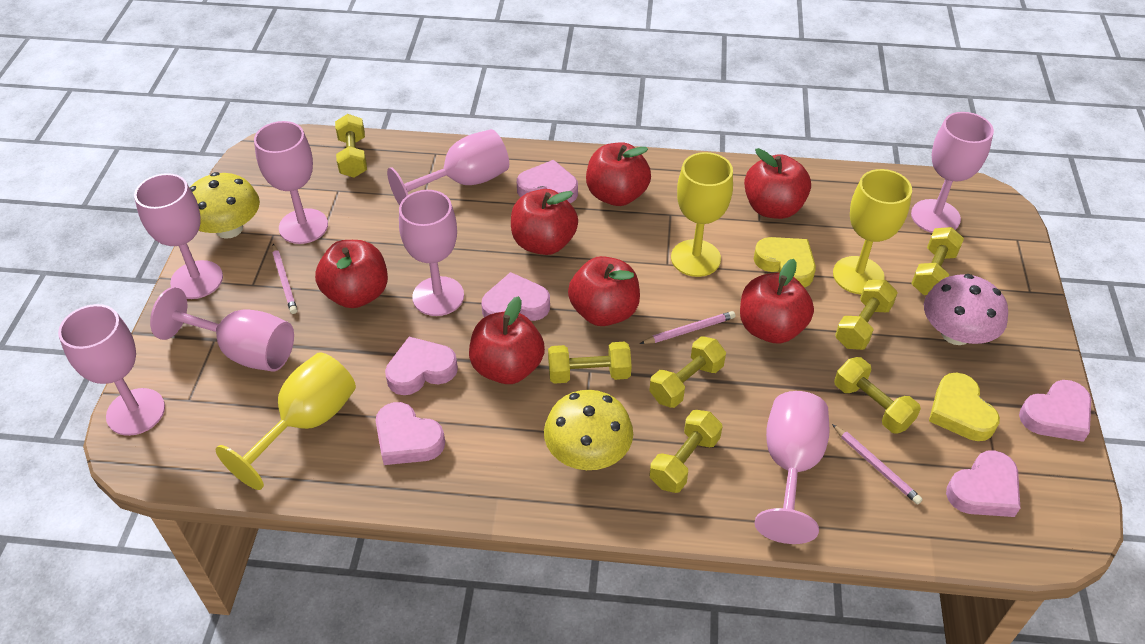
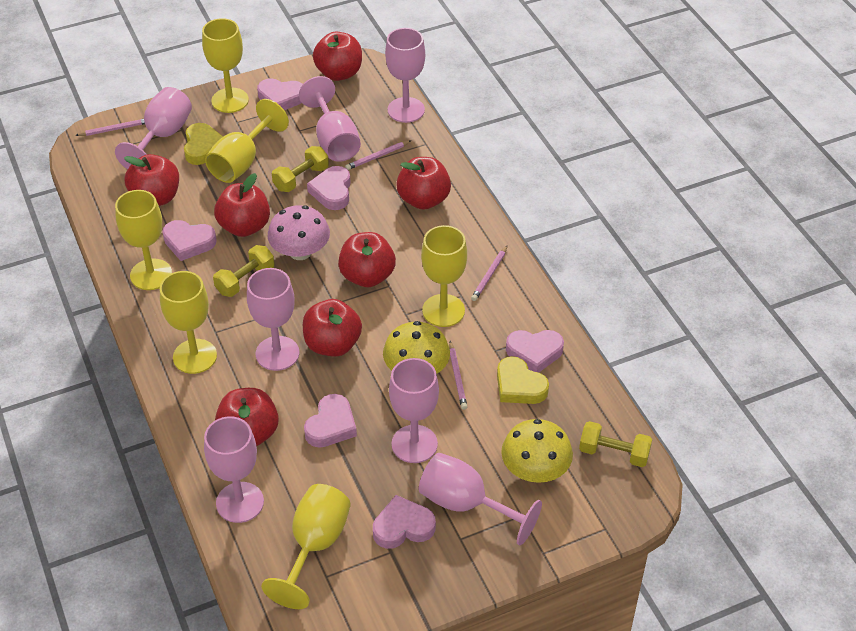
pink goblet: 8 -> 7
pink pencil: 3 -> 4
yellow dumbbell: 7 -> 3
yellow goblet: 3 -> 6

